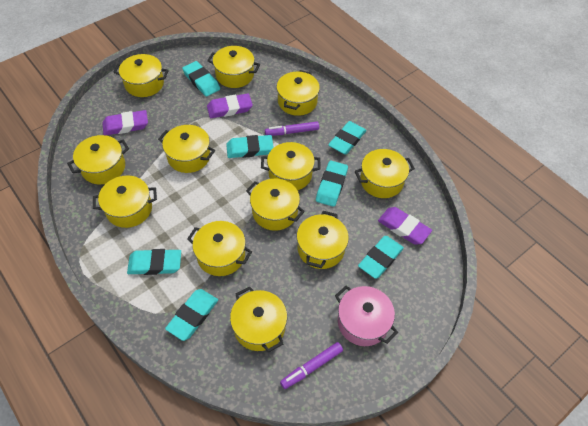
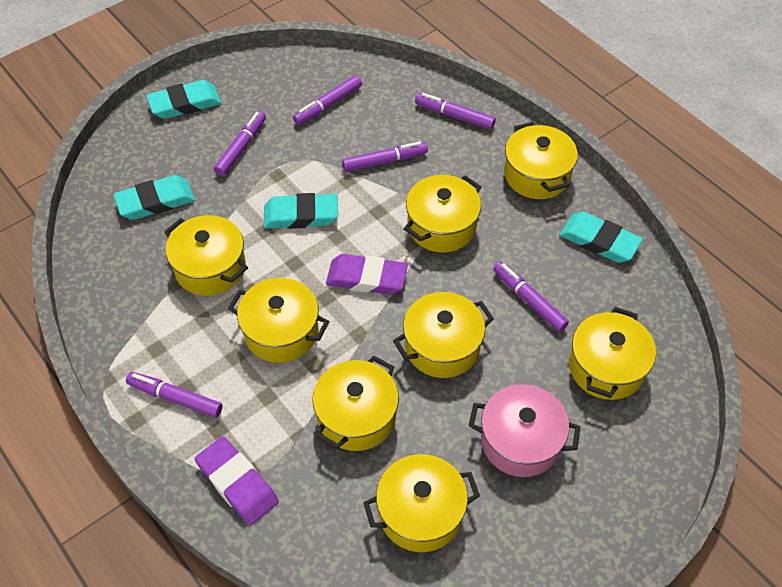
purple eraser: 3 -> 2
purple marker: 2 -> 6
turquoise eraser: 7 -> 4
yellow pot: 12 -> 8

